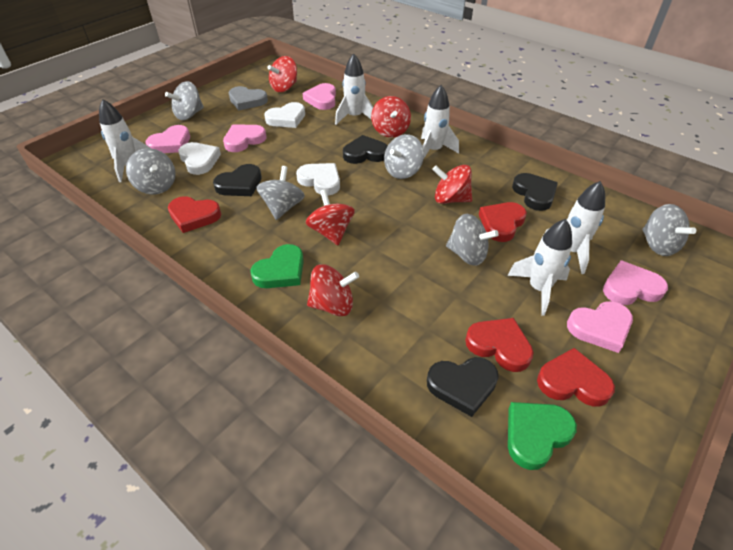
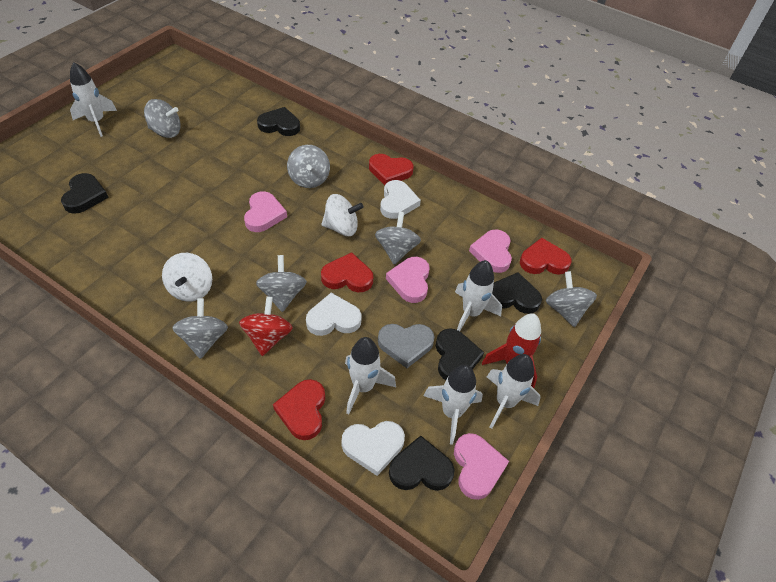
black heart: 4 -> 5
green heart: 2 -> 0
pink heart: 5 -> 4
red rocket: 0 -> 1
red spinning top: 5 -> 1
white spinning top: 0 -> 2

